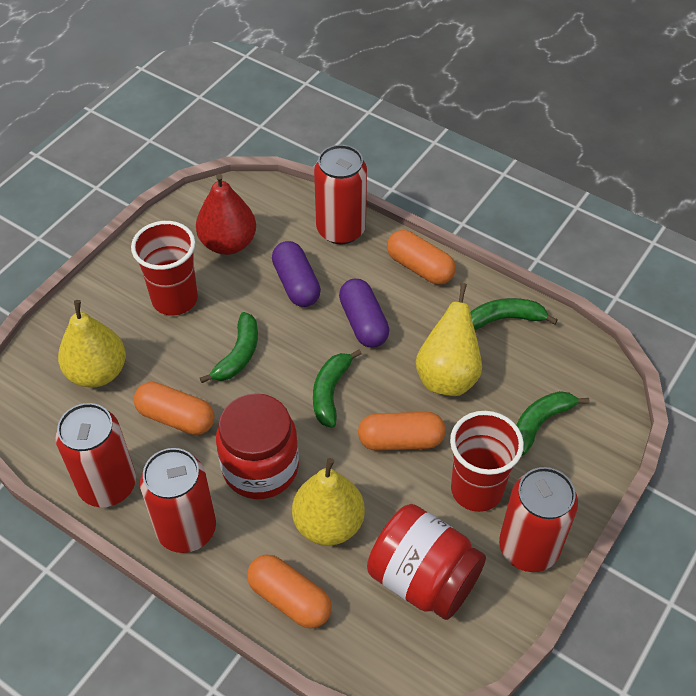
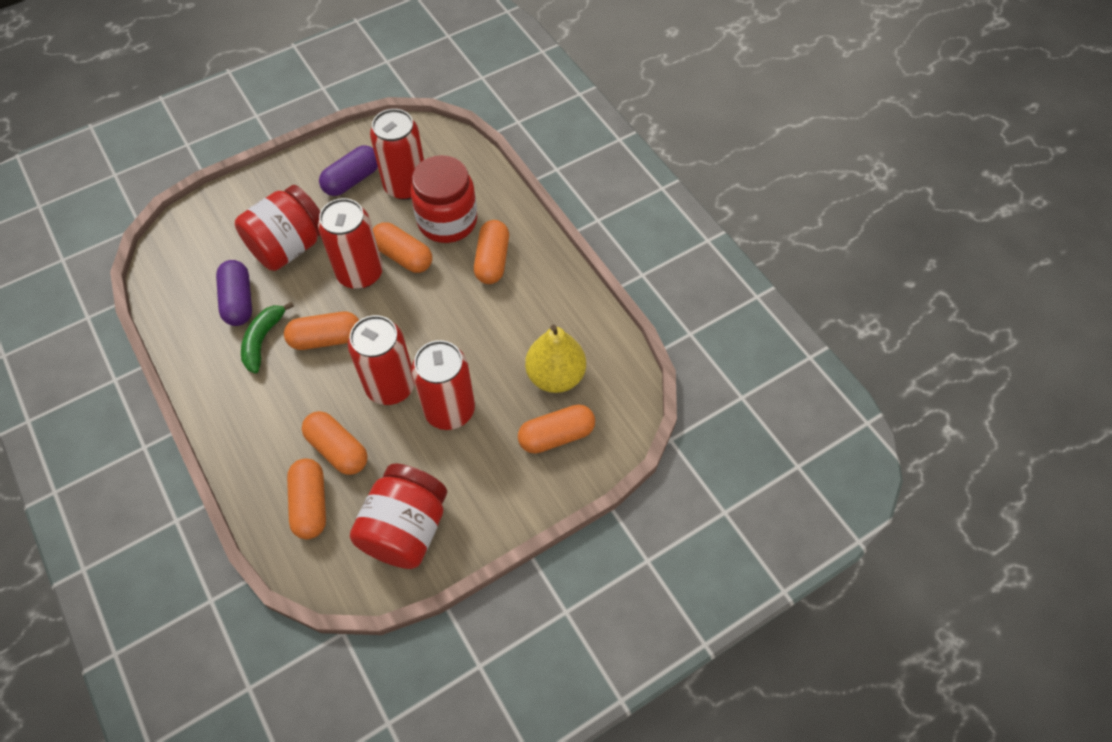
green banana: 4 -> 1
orange capsule: 4 -> 6
red cup: 2 -> 0
red jar: 2 -> 3
red pear: 1 -> 0
yellow pear: 3 -> 1

